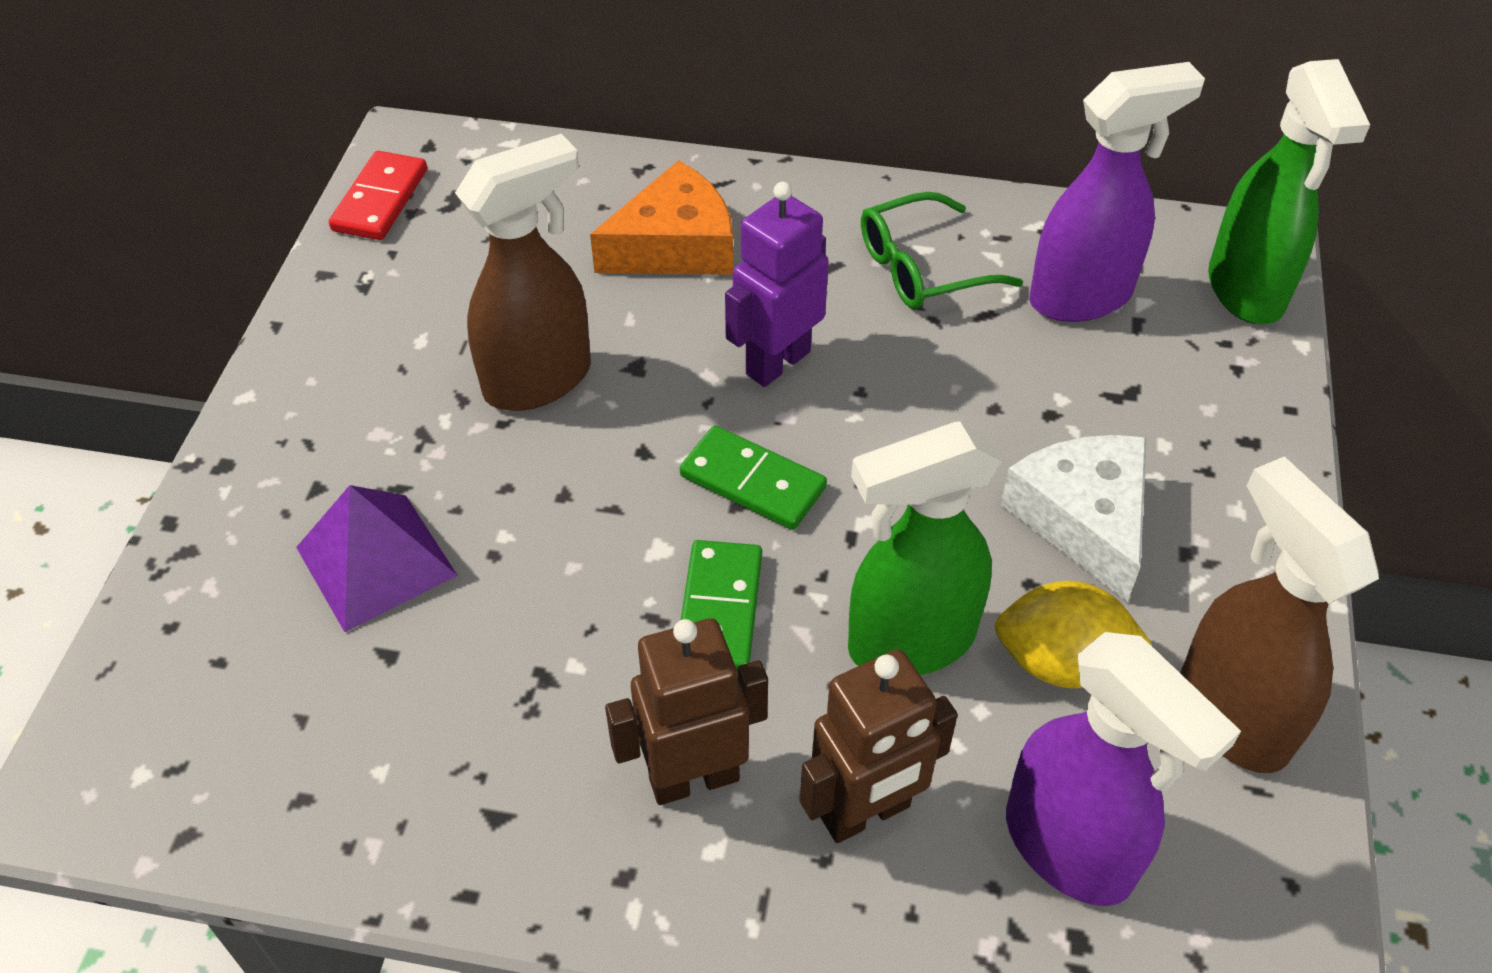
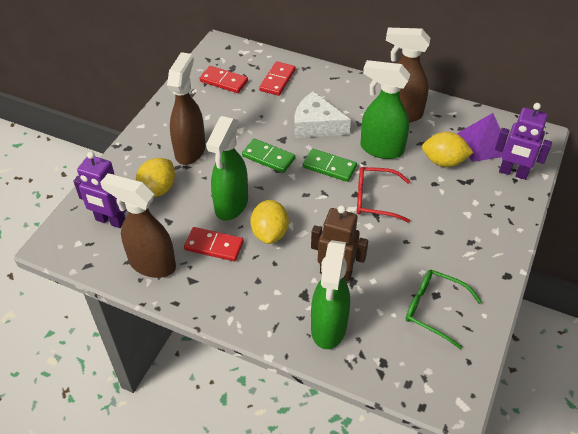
brown robot: 2 -> 1
brown spray bottle: 2 -> 3
green spray bottle: 2 -> 3
orange cheese: 1 -> 0
purple robot: 1 -> 2
purple spray bottle: 2 -> 0
red domino: 1 -> 3
red glasses: 0 -> 1
yellow lemon: 1 -> 3

